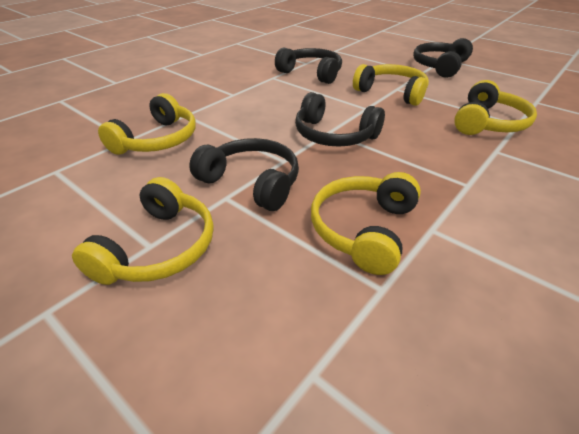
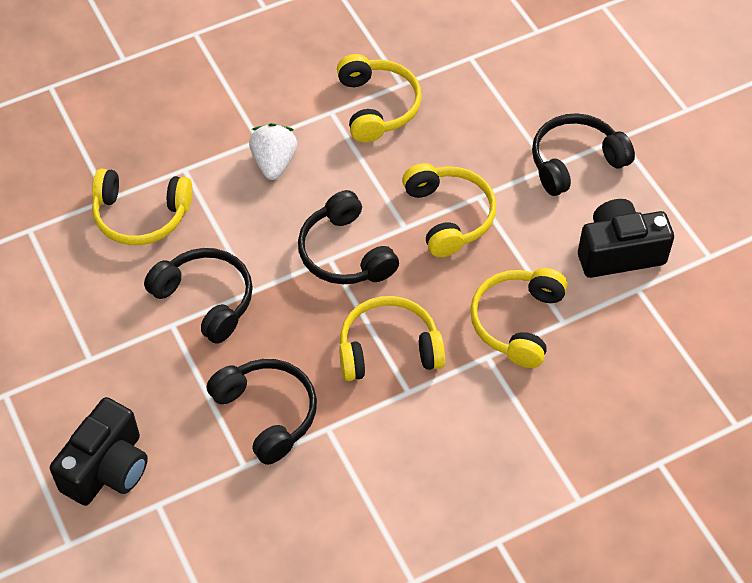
black camera: 0 -> 2
white strawberry: 0 -> 1

